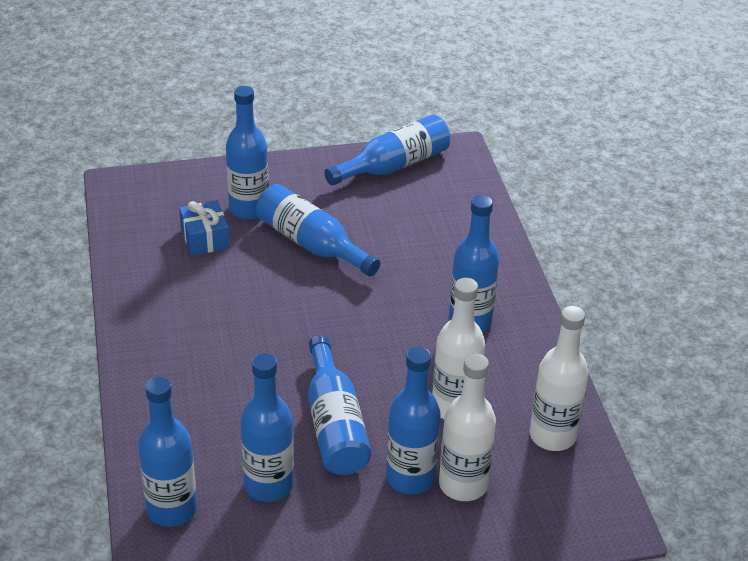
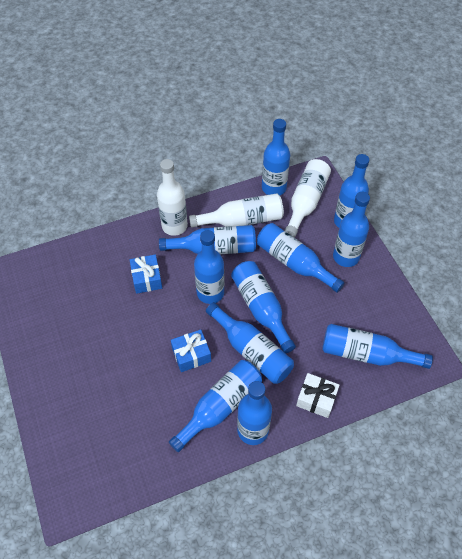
blue bottle: 8 -> 11
blue gift: 1 -> 2
white gift: 0 -> 1

